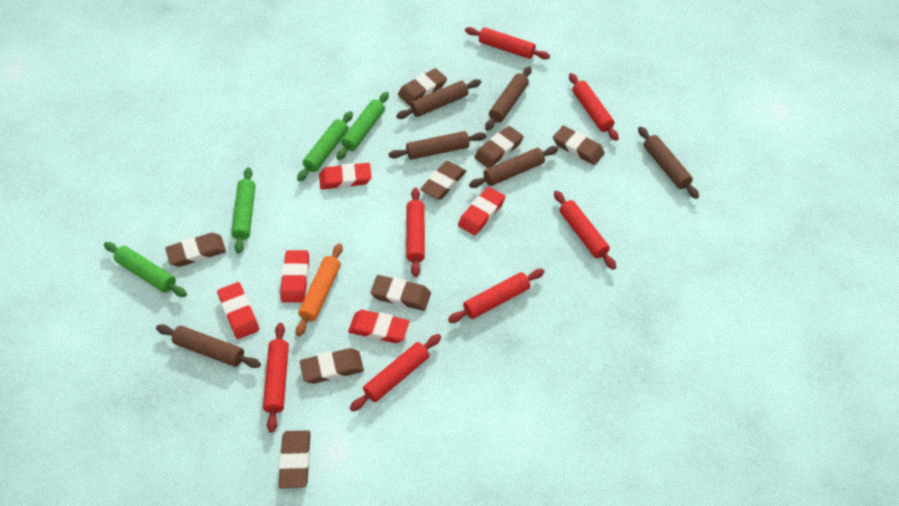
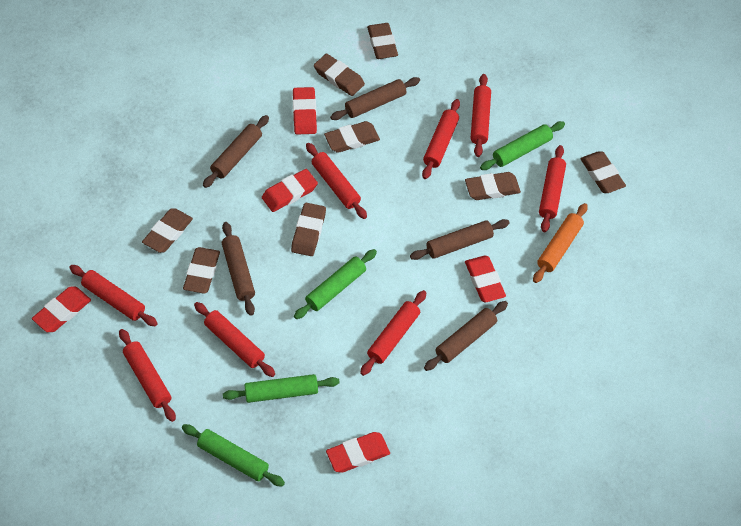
brown rolling pin: 6 -> 5
red rolling pin: 7 -> 8

